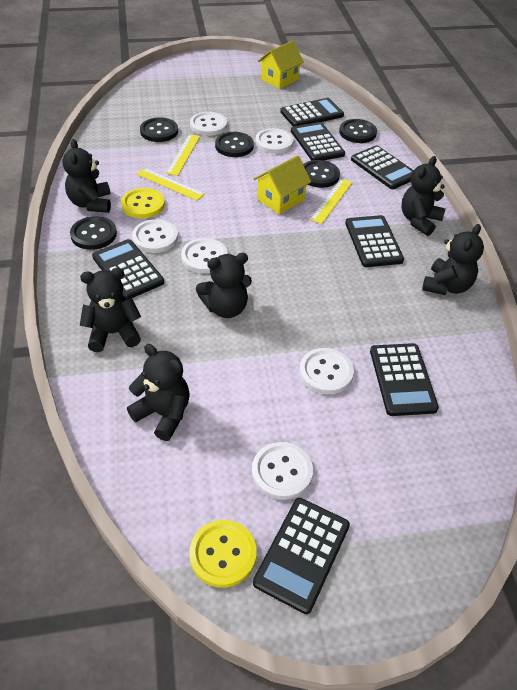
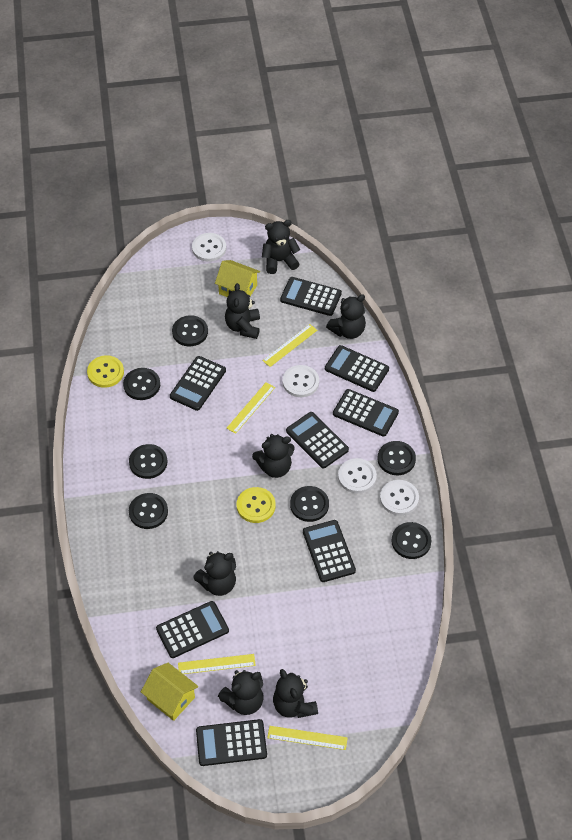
black button: 5 -> 7
black calculator: 7 -> 8
black teddy bear: 6 -> 7
white button: 6 -> 4
yellow ruler: 3 -> 4

